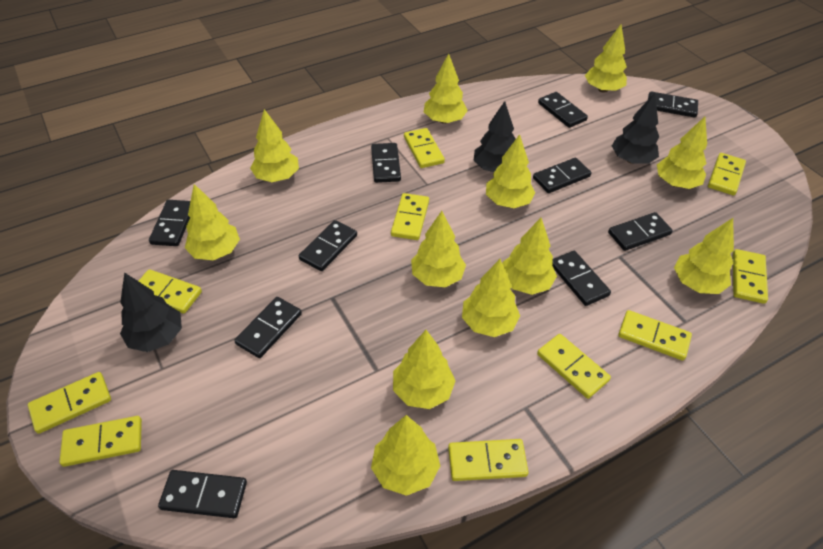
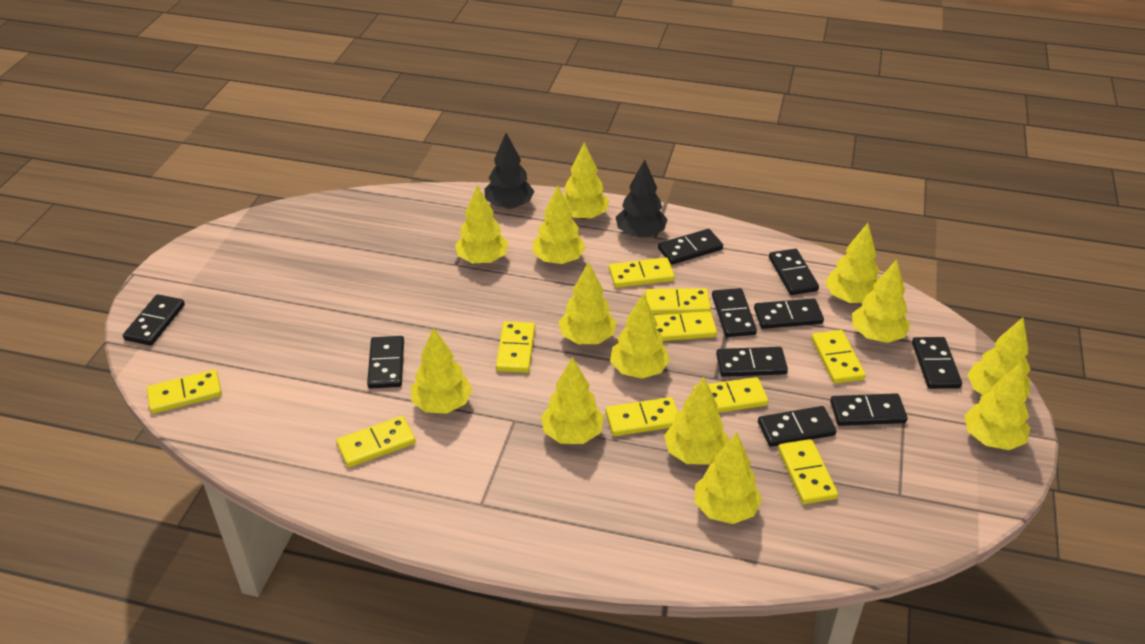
black tree: 3 -> 2
yellow tree: 12 -> 13

